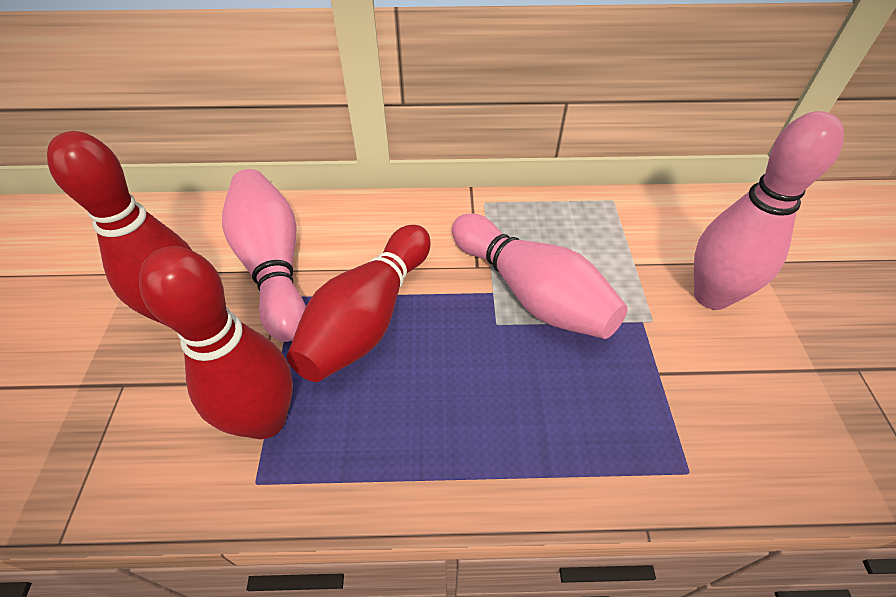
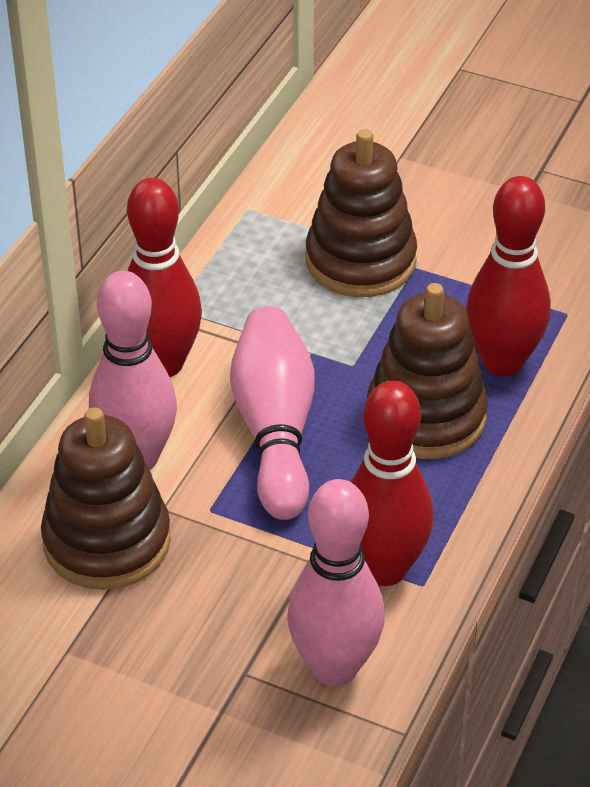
brown stacking toy: 0 -> 3

